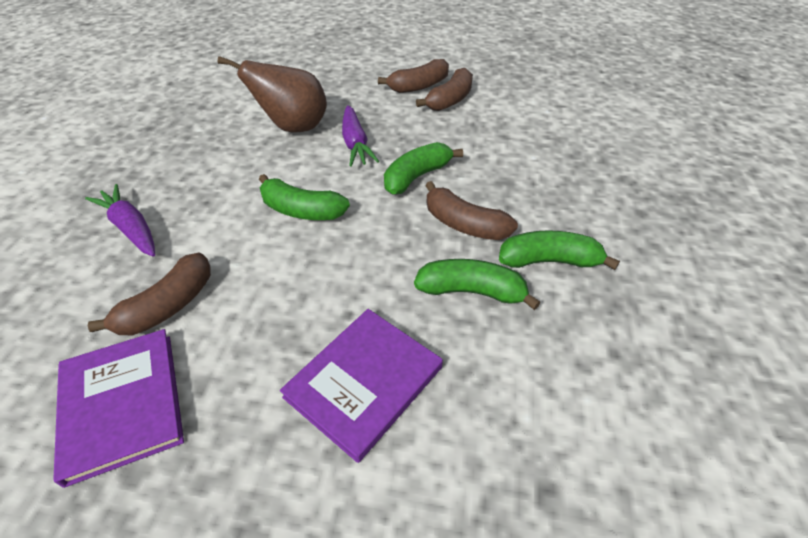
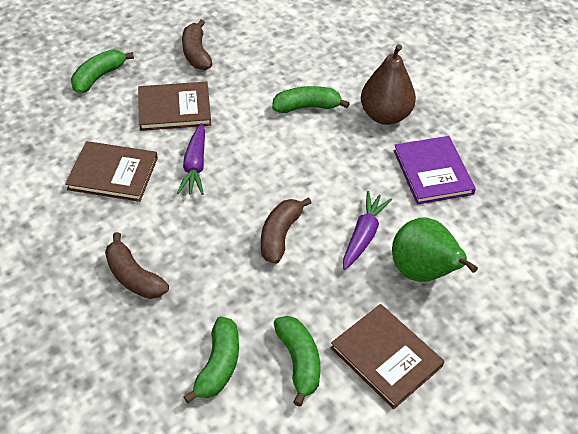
brown banana: 4 -> 3
brown book: 0 -> 3
green pear: 0 -> 1
purple book: 2 -> 1

